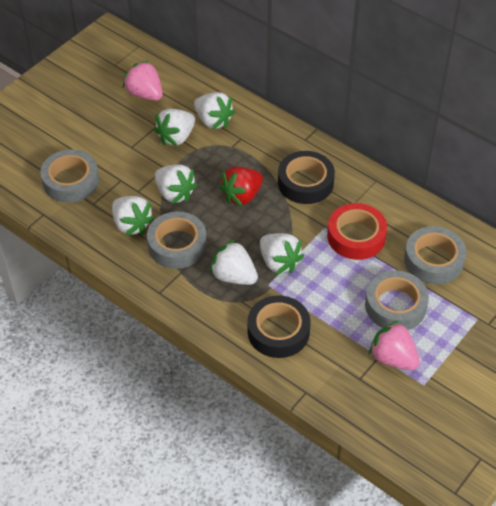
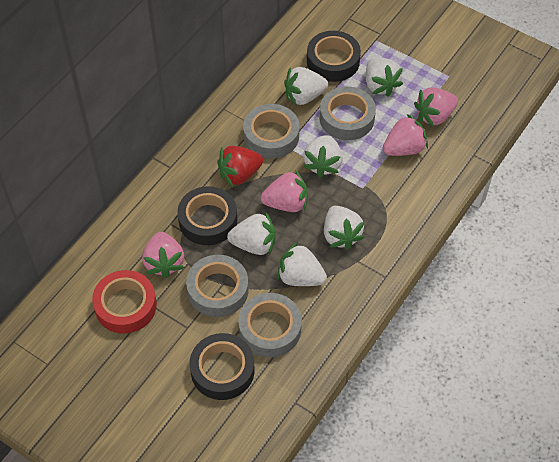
black tape: 2 -> 3
pink strawberry: 2 -> 4

